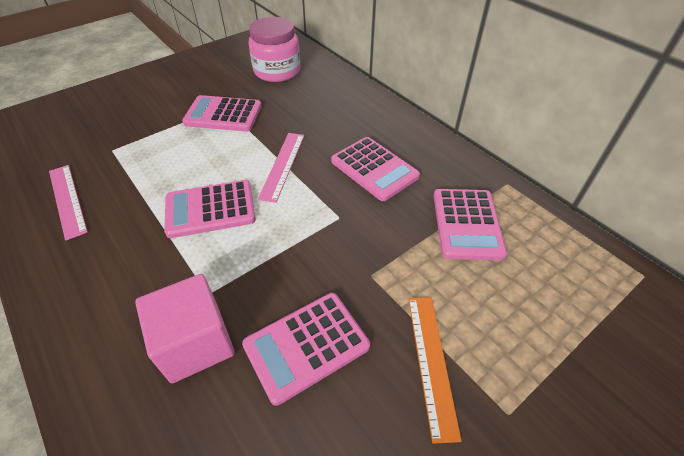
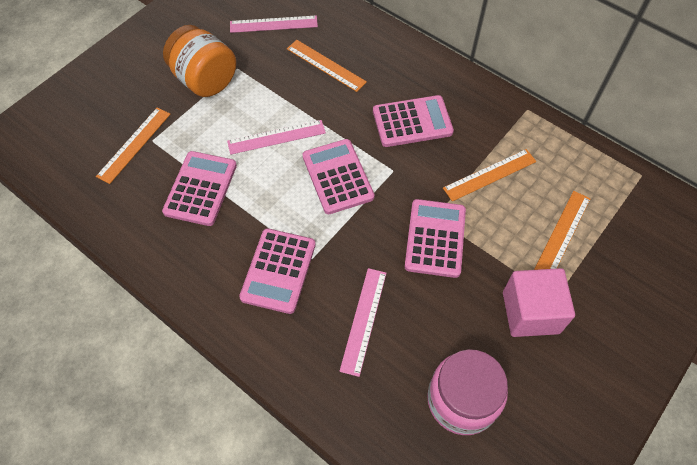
orange jar: 0 -> 1
orange ruler: 1 -> 4
pink ruler: 2 -> 3

